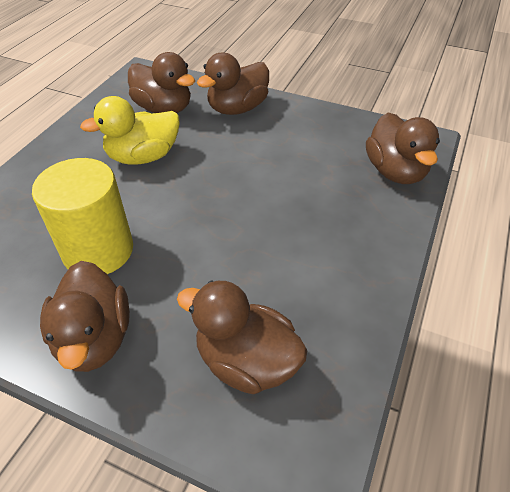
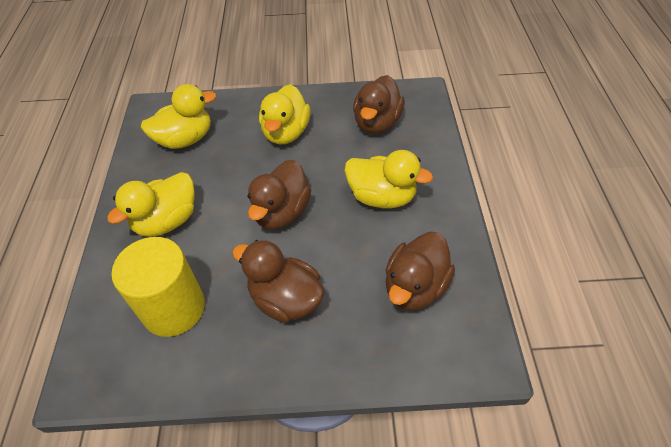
brown duck: 5 -> 4
yellow duck: 1 -> 4

